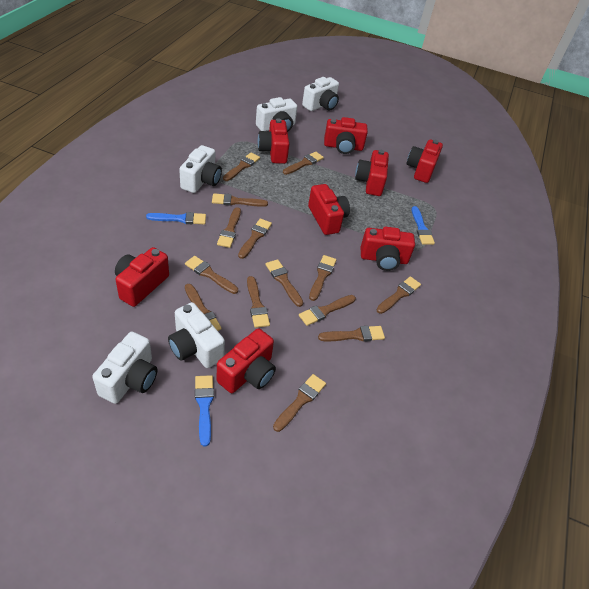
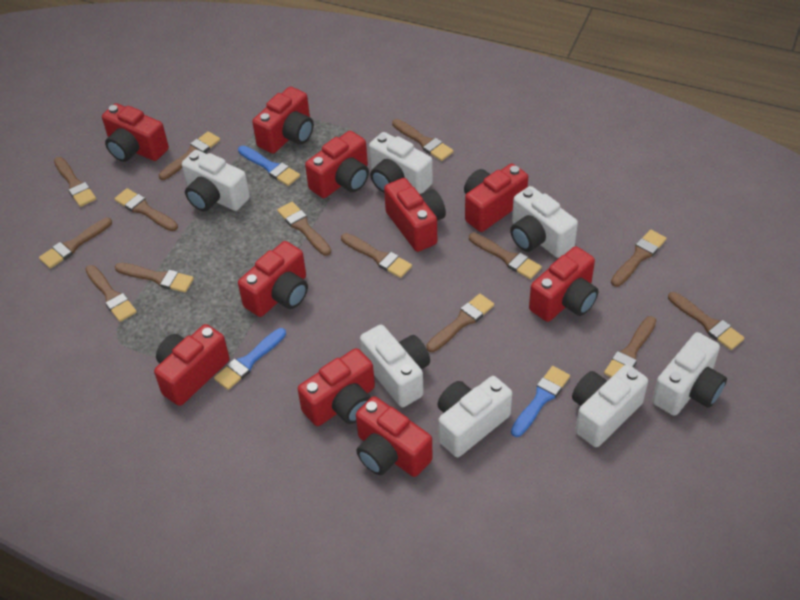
red camera: 8 -> 10
white camera: 5 -> 7

